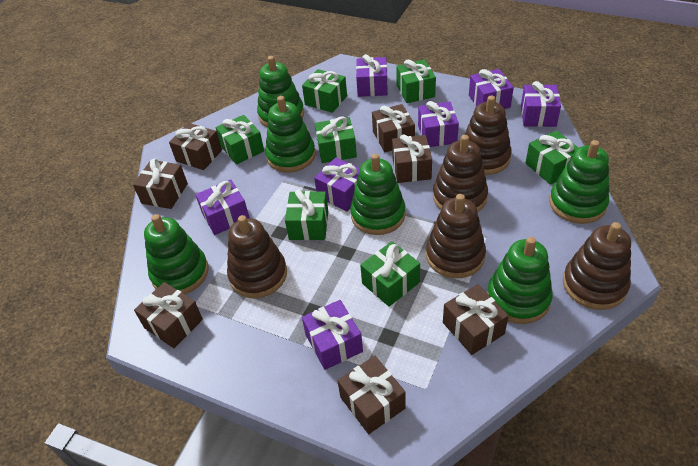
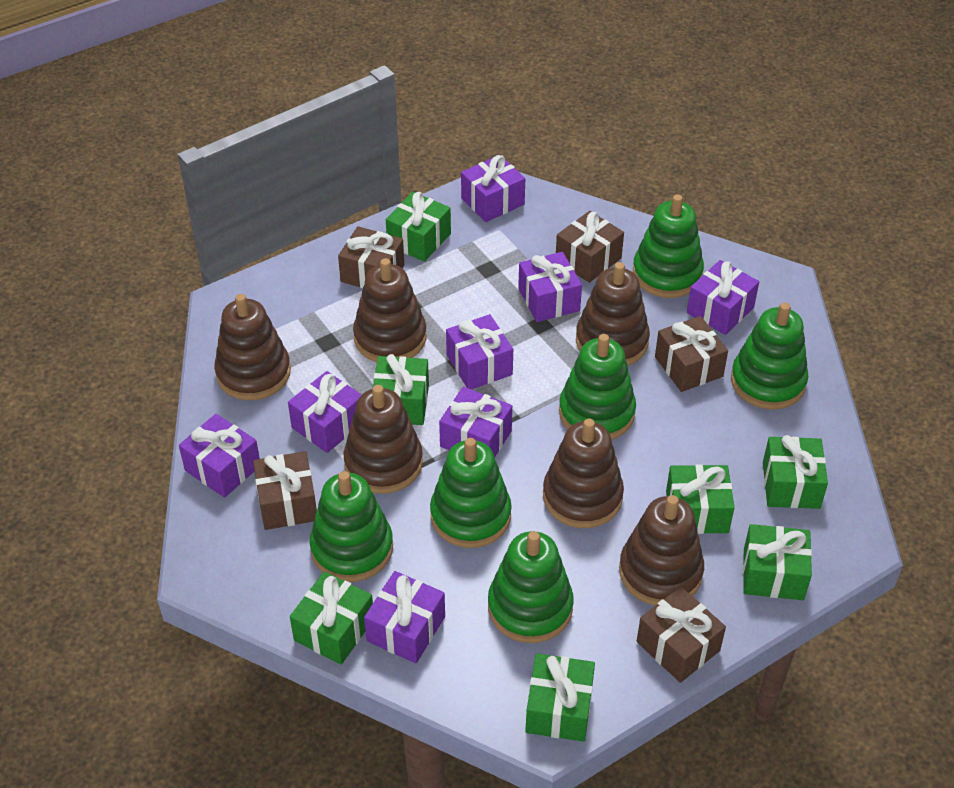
brown gift: 7 -> 5
brown stacking toy: 5 -> 6
purple gift: 7 -> 8

